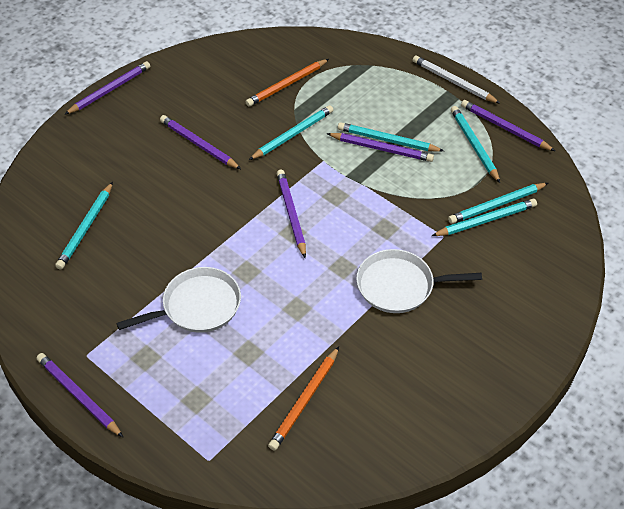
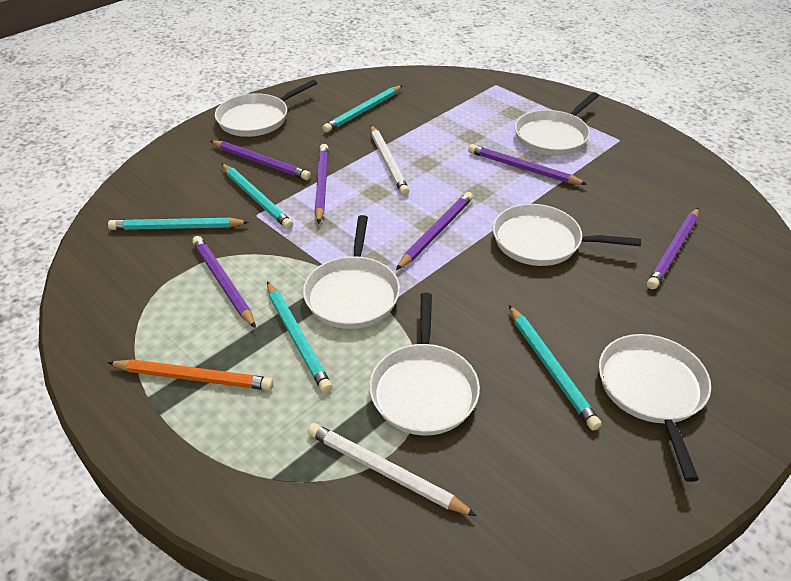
orange pencil: 2 -> 1
turquoise pencil: 6 -> 5
white pan: 2 -> 6
white pencil: 1 -> 2

